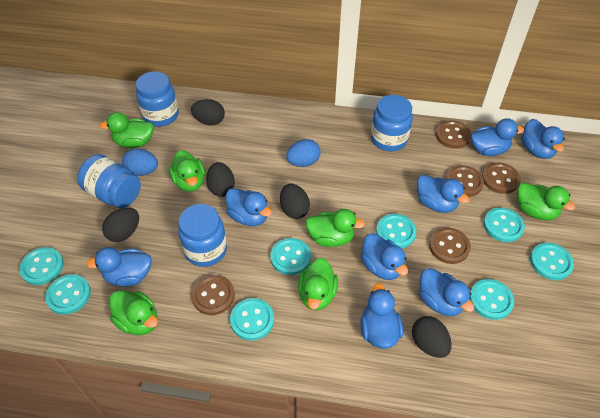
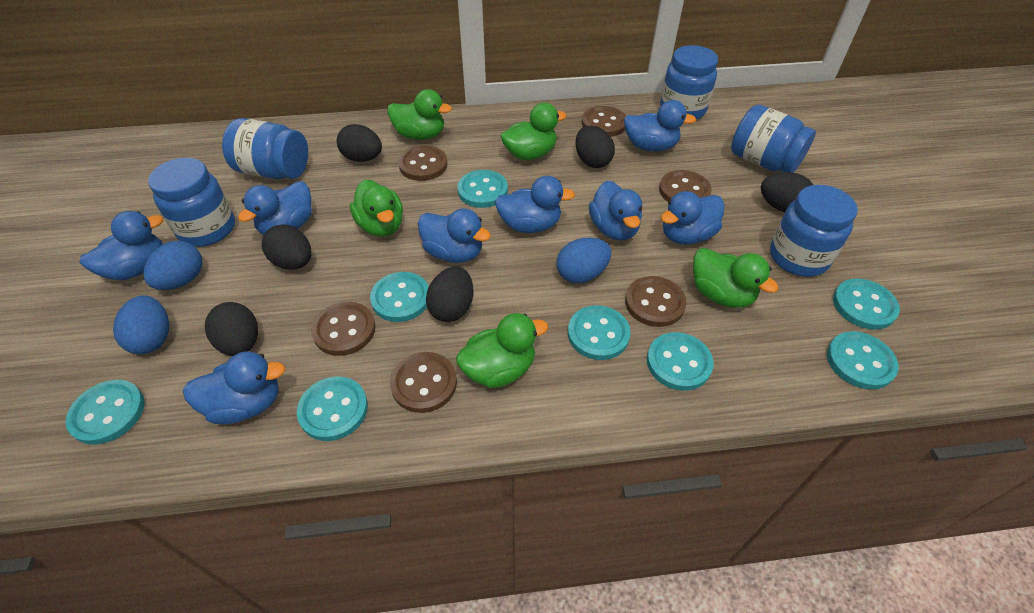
black egg: 5 -> 6
blue egg: 2 -> 3
blue jar: 4 -> 5
brown button: 5 -> 6
green duck: 6 -> 5

